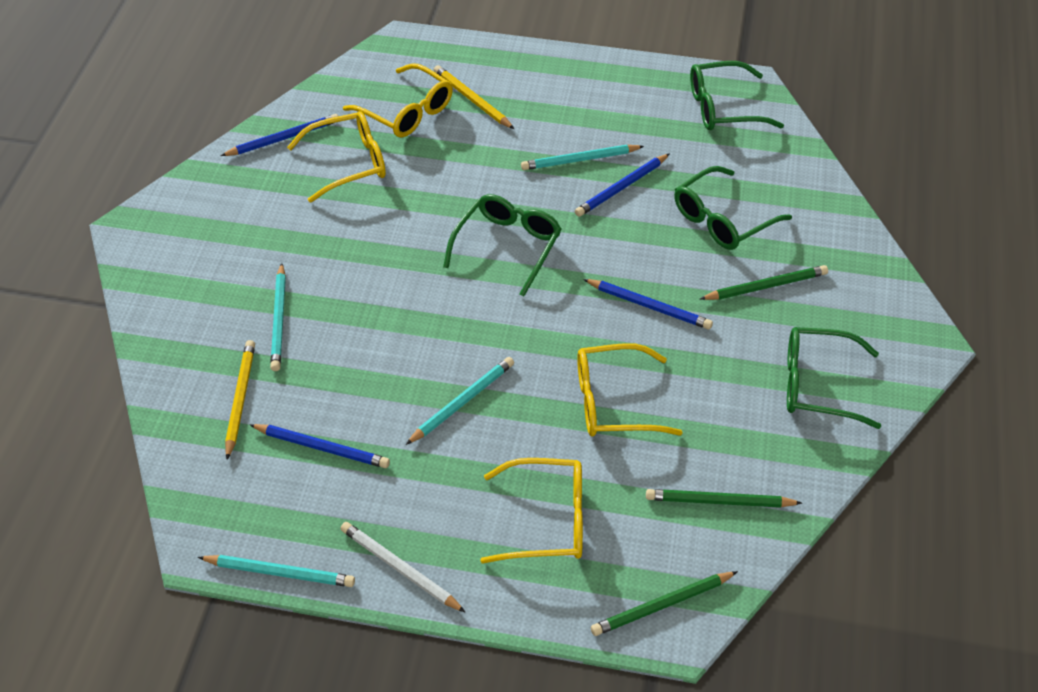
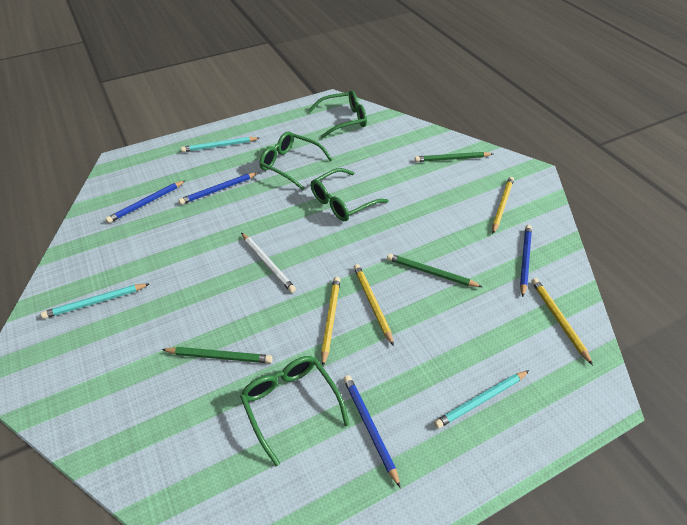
turquoise pencil: 4 -> 3
yellow glasses: 4 -> 0
yellow pencil: 2 -> 4

